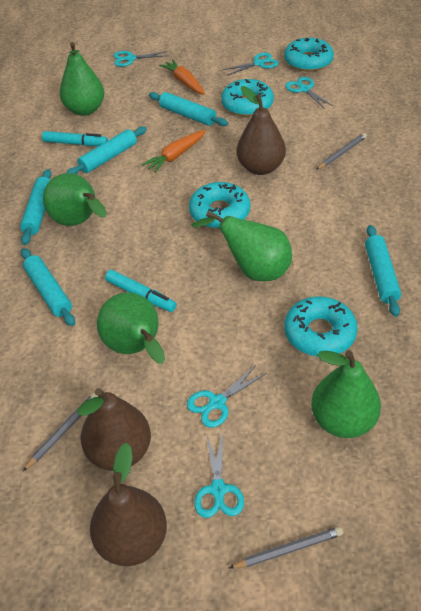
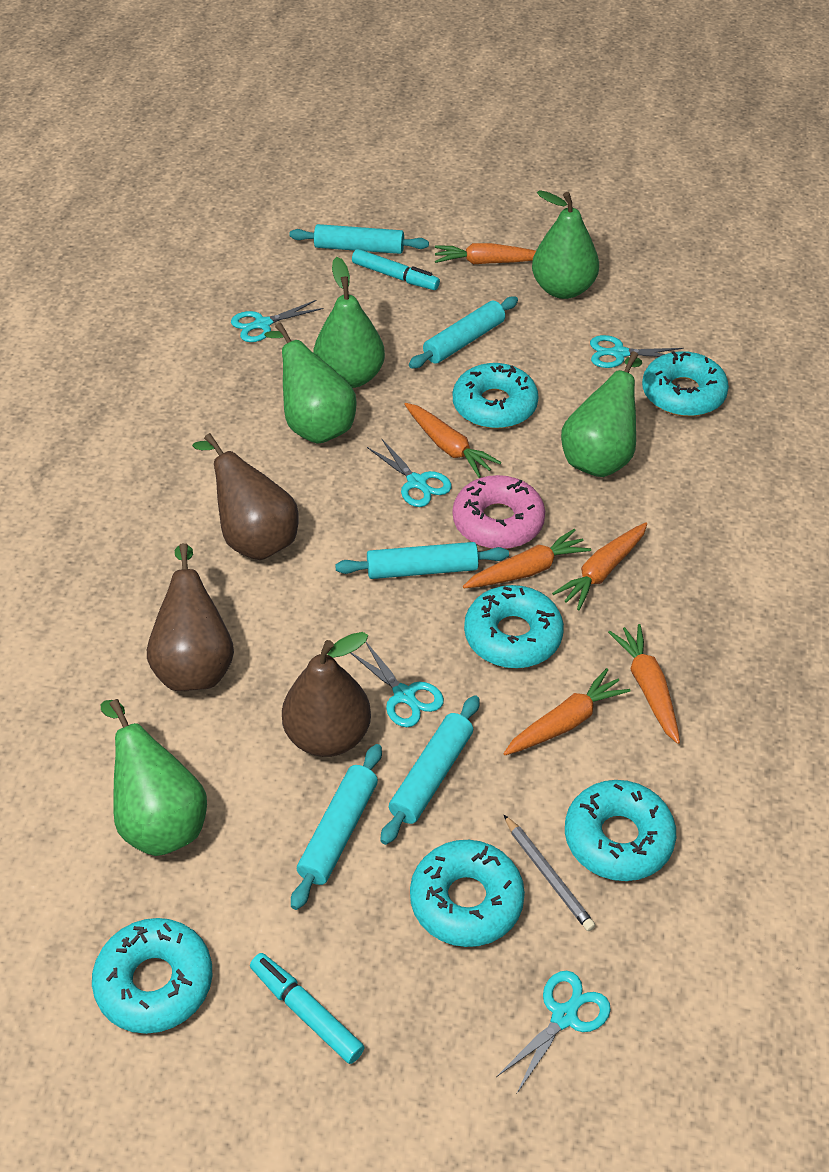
grey pencil: 3 -> 1
orange carrot: 2 -> 6
pink donut: 0 -> 1
turquoise donut: 4 -> 6

